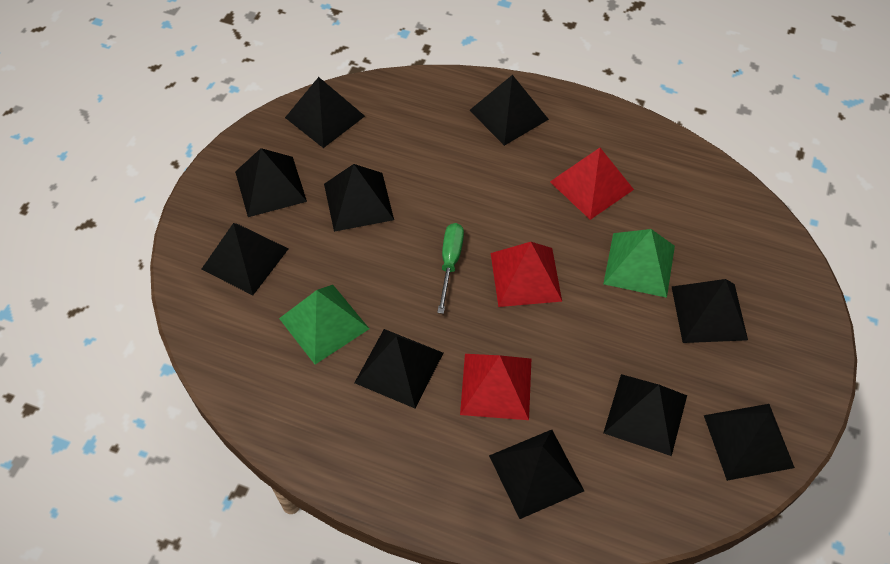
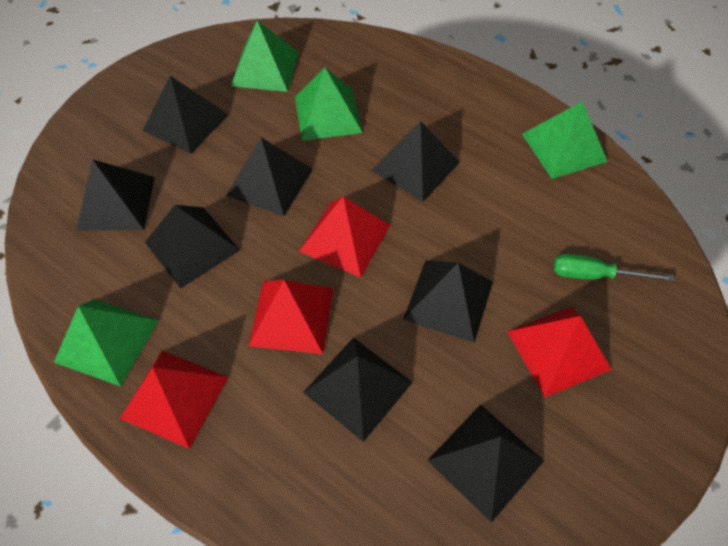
black pyramid: 10 -> 8
green pyramid: 2 -> 4
red pyramid: 3 -> 4

